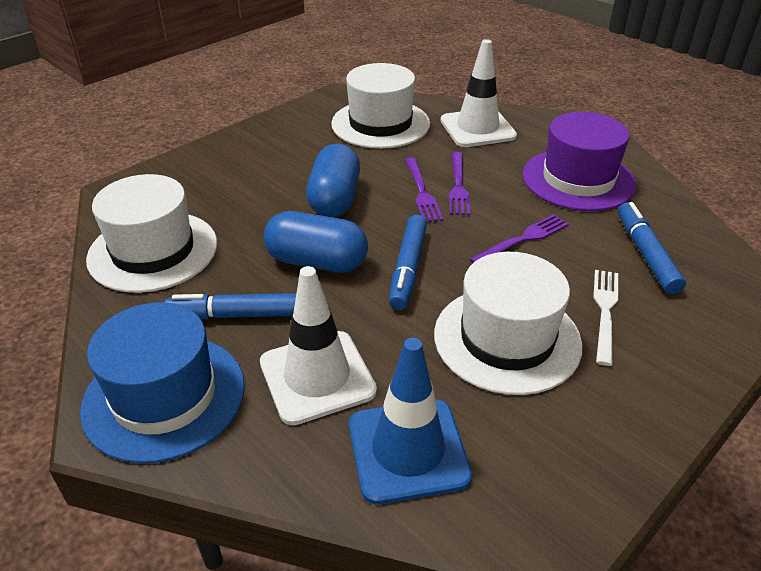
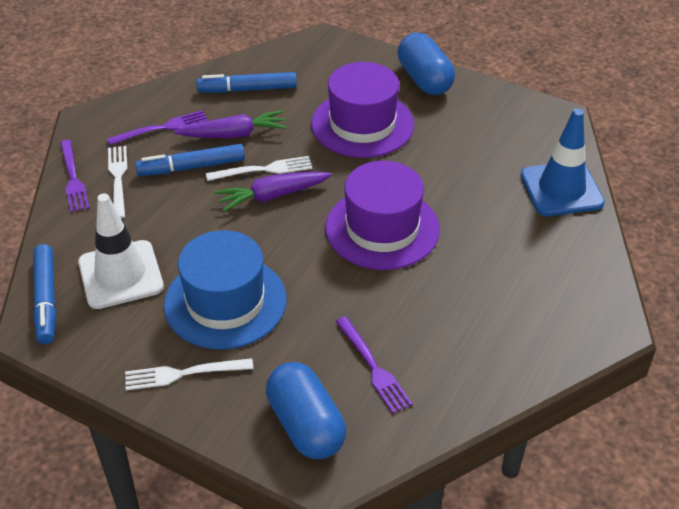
purple carrot: 0 -> 2
purple hat: 1 -> 2
white fork: 1 -> 3
white hat: 3 -> 0
white traffic cone: 2 -> 1

